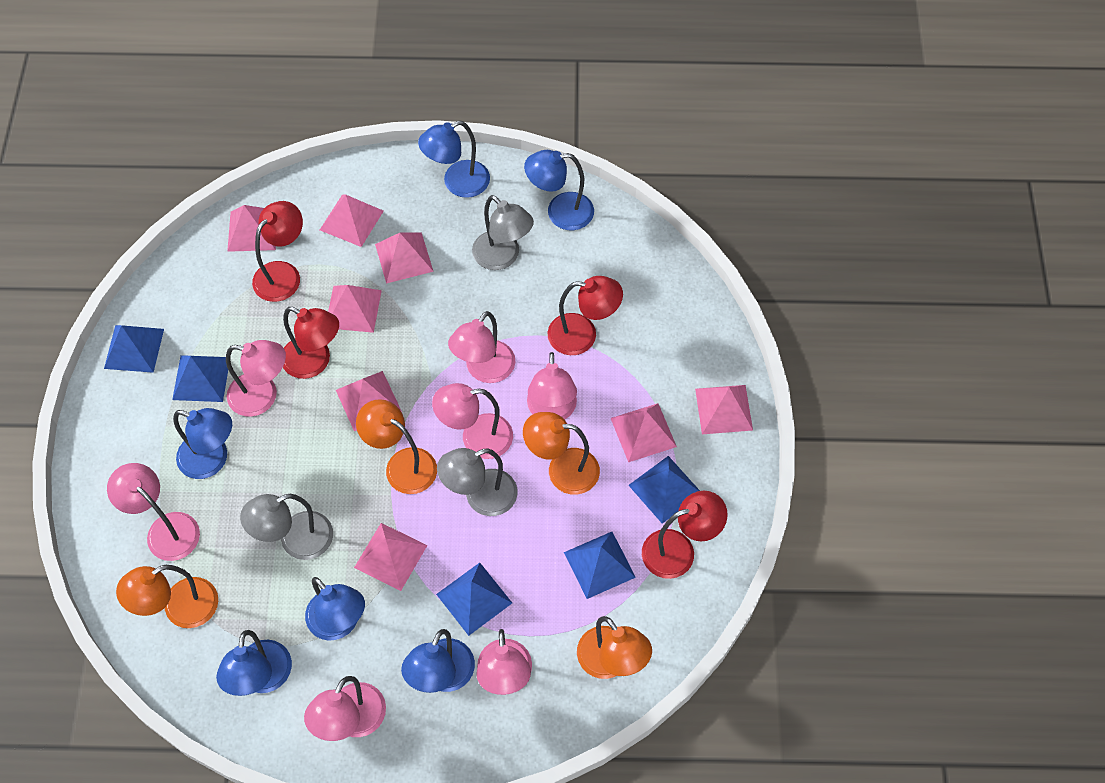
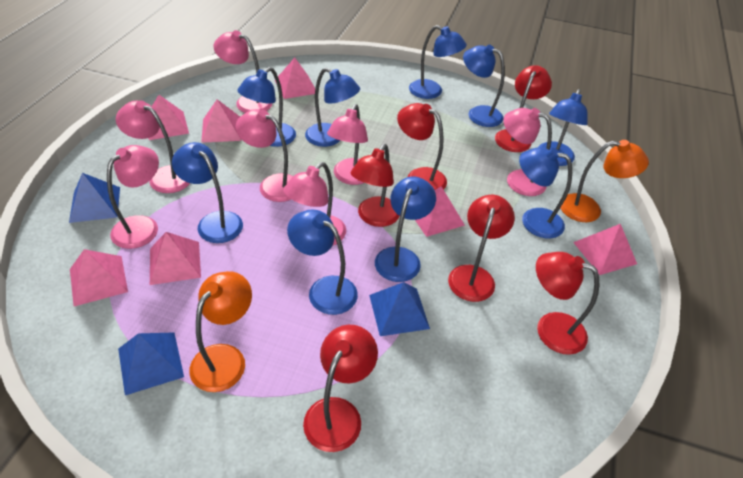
blue lamp: 6 -> 9
blue pyramid: 5 -> 3
grey lamp: 3 -> 0
orange lamp: 4 -> 2
pink pyramid: 8 -> 7
red lamp: 4 -> 6

